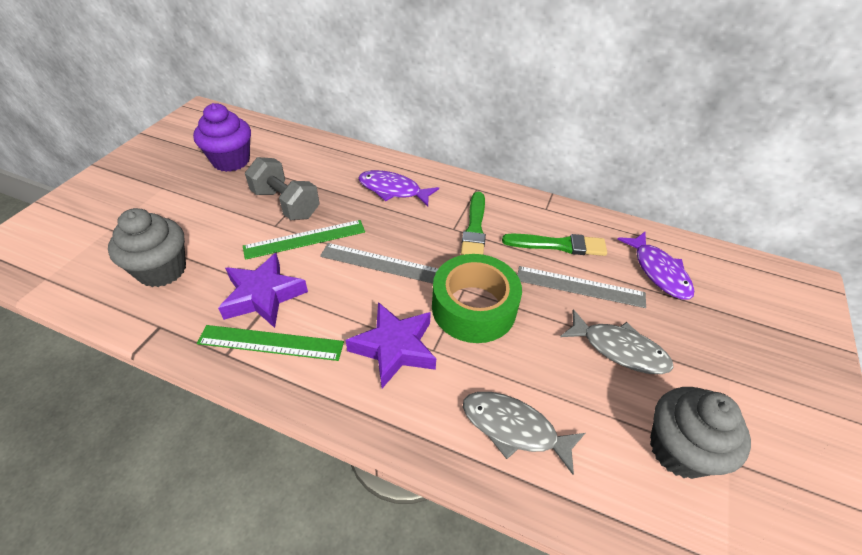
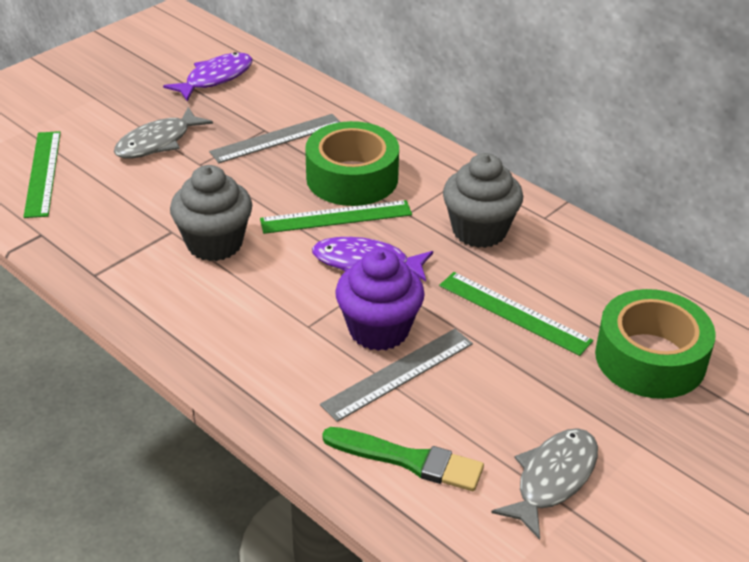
green brush: 2 -> 1
green ruler: 2 -> 3
green tape: 1 -> 2
grey dumbbell: 1 -> 0
purple star: 2 -> 0

